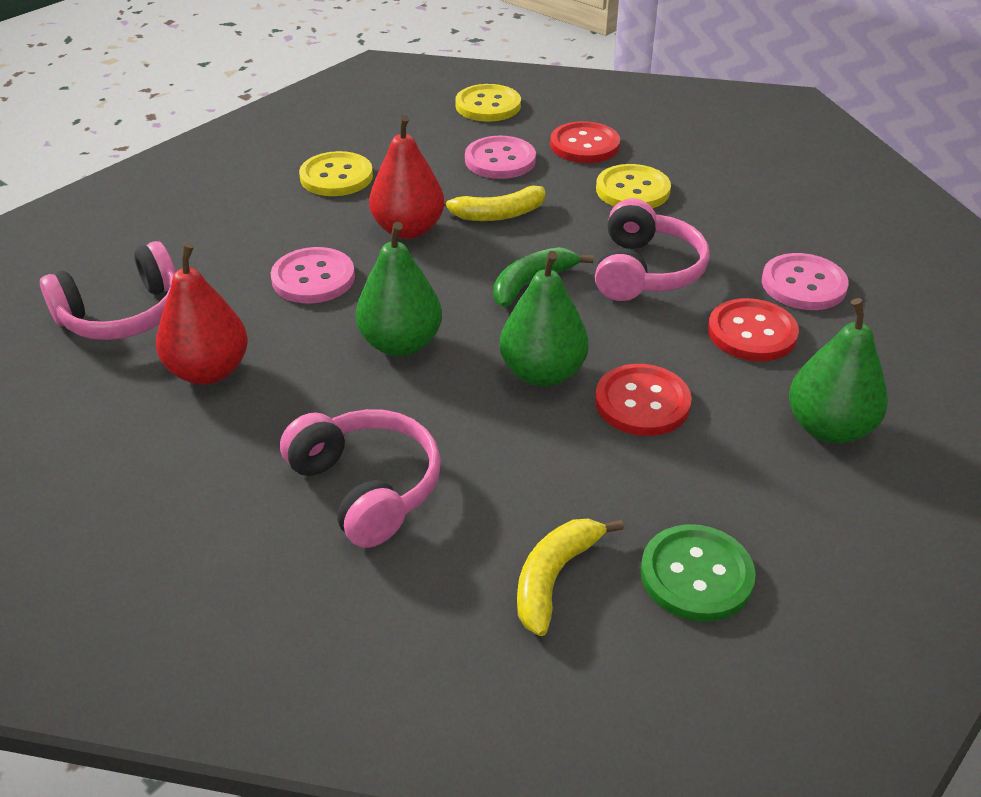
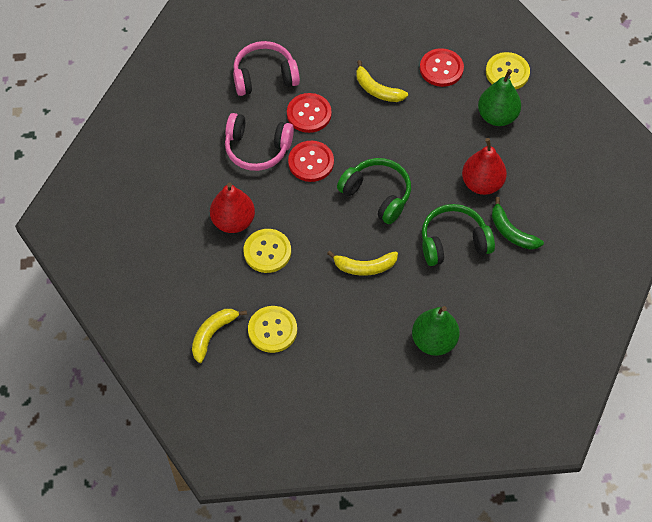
green button: 1 -> 0
green headphones: 0 -> 2
green pear: 3 -> 2
pink button: 3 -> 0
pink headphones: 3 -> 2
yellow banana: 2 -> 3

